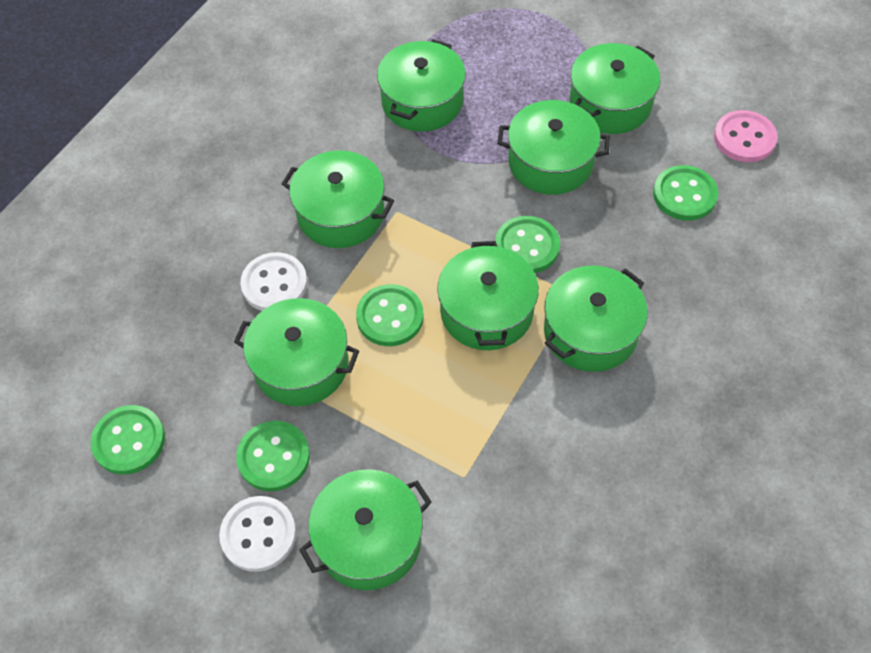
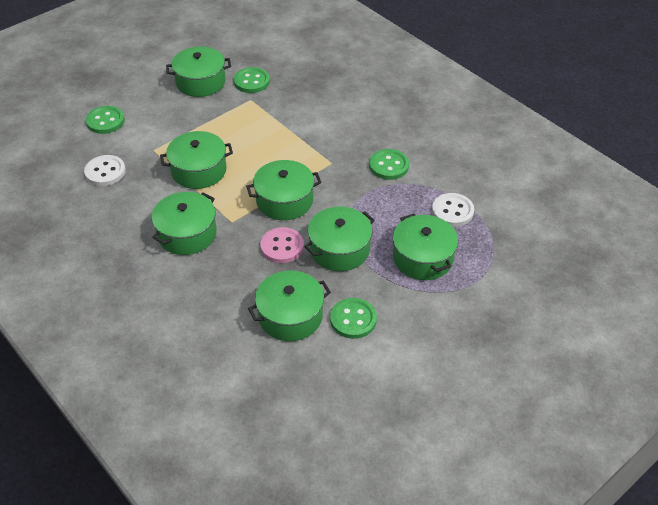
green button: 5 -> 4
green pot: 8 -> 7

